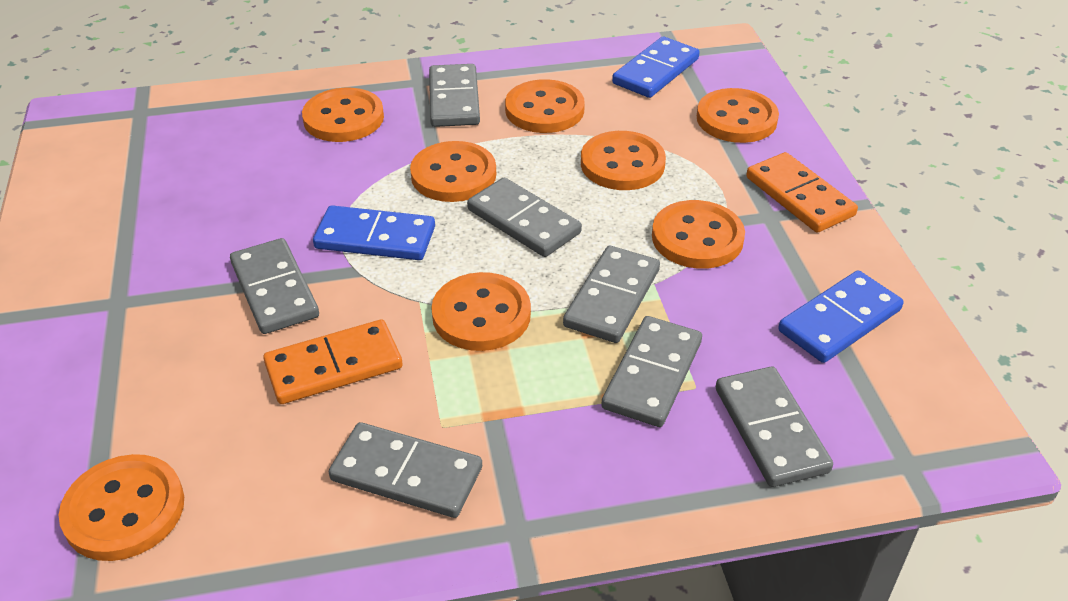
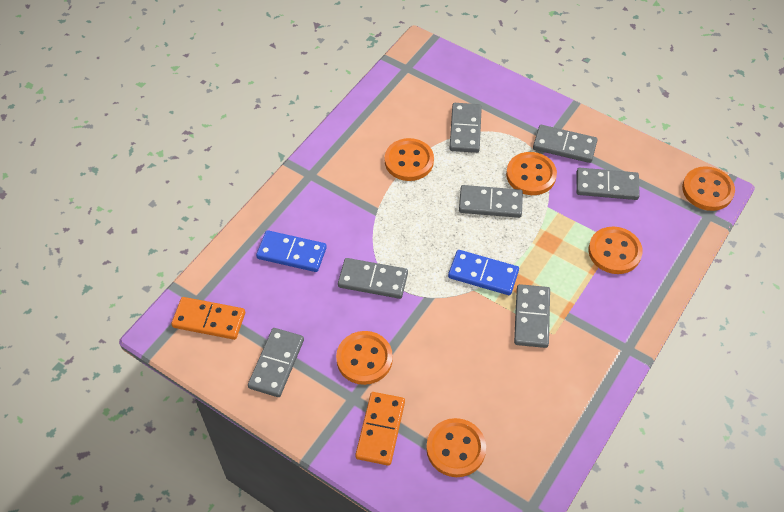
blue domino: 3 -> 2
orange button: 8 -> 6

